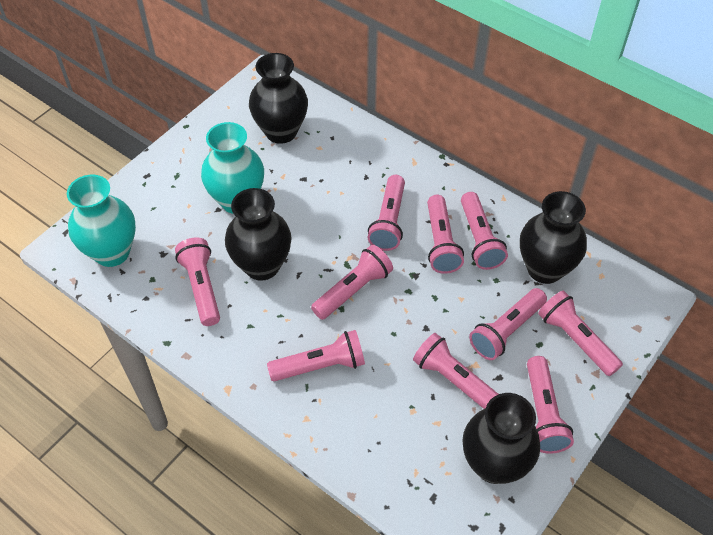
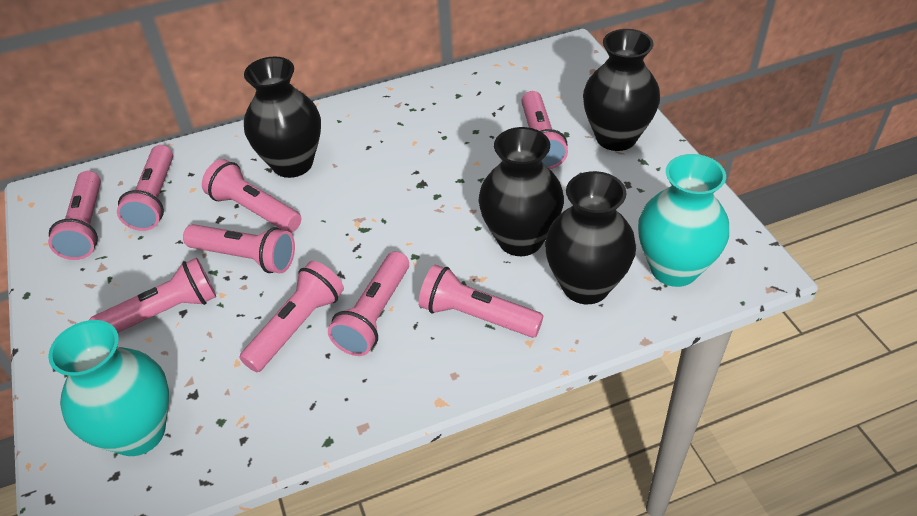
pink flashlight: 10 -> 9

